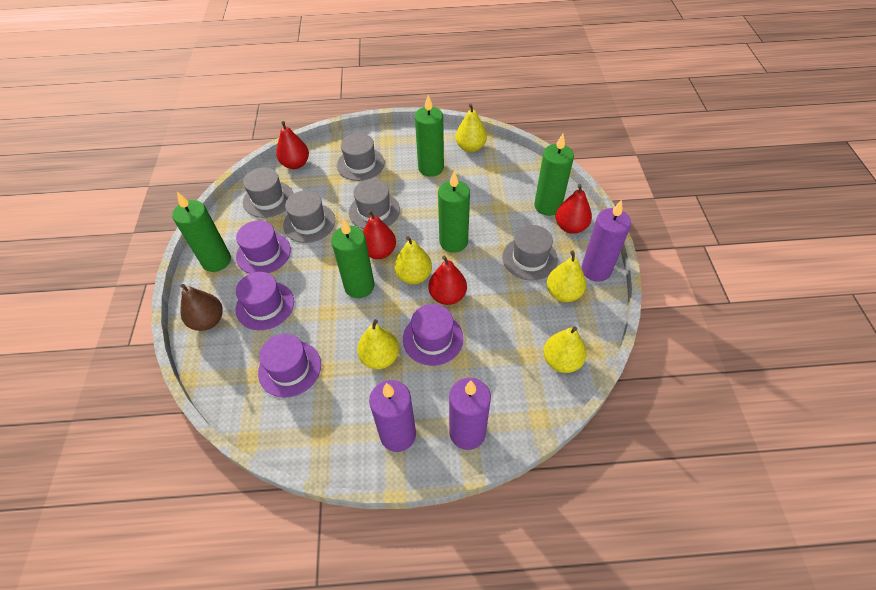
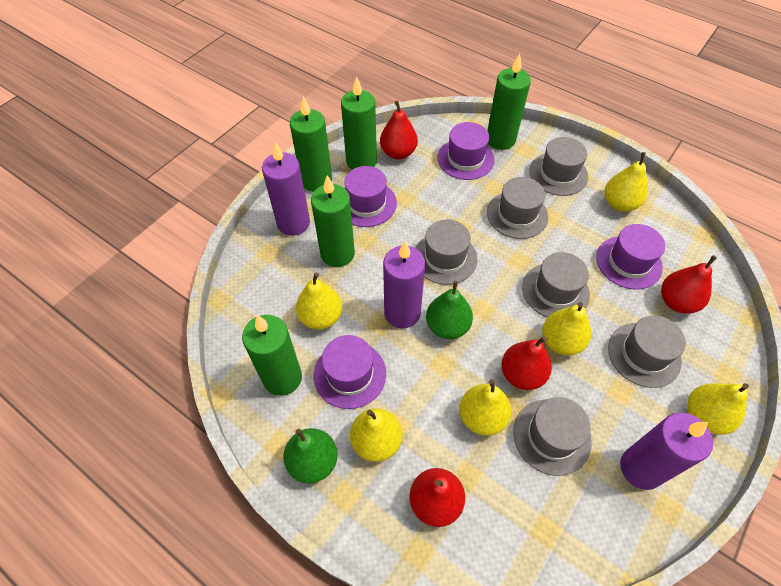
brown pear: 1 -> 0
green pear: 0 -> 2
grey hat: 5 -> 6
yellow pear: 5 -> 6

